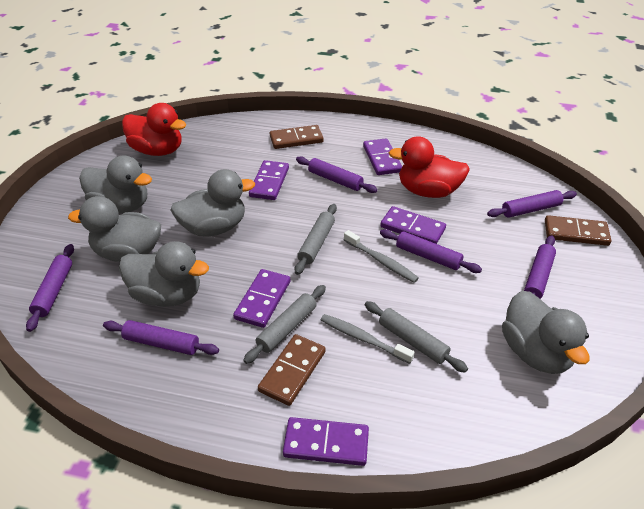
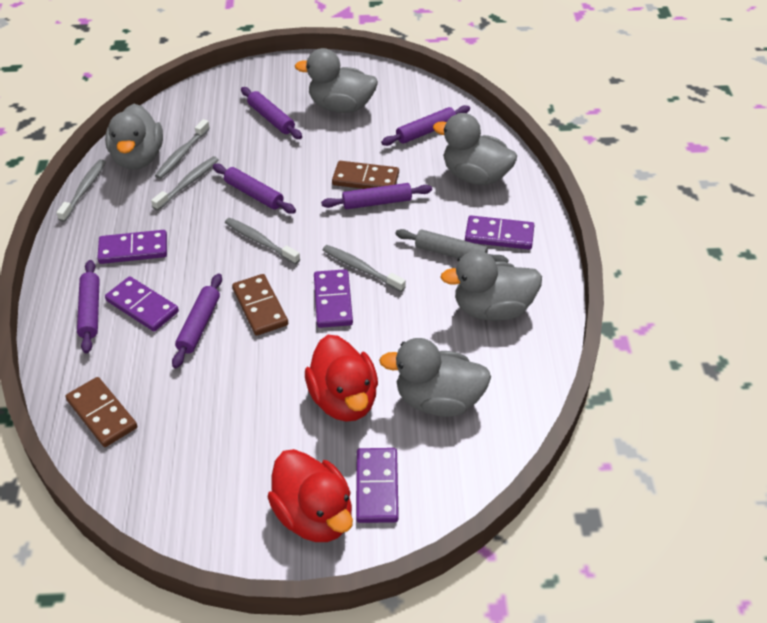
grey rolling pin: 3 -> 1
grey toothbrush: 2 -> 5

